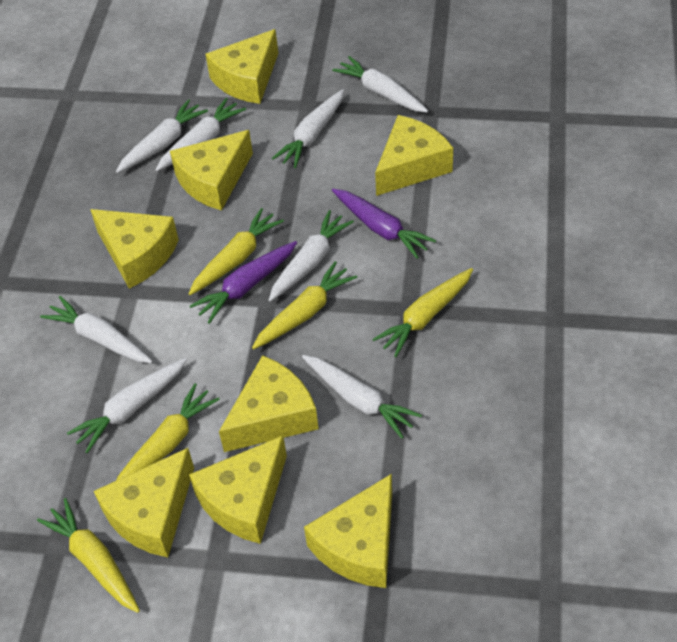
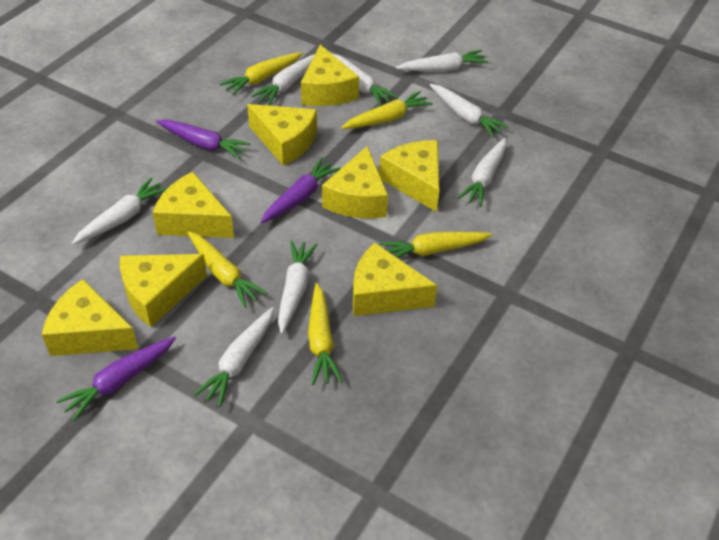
purple carrot: 2 -> 3

